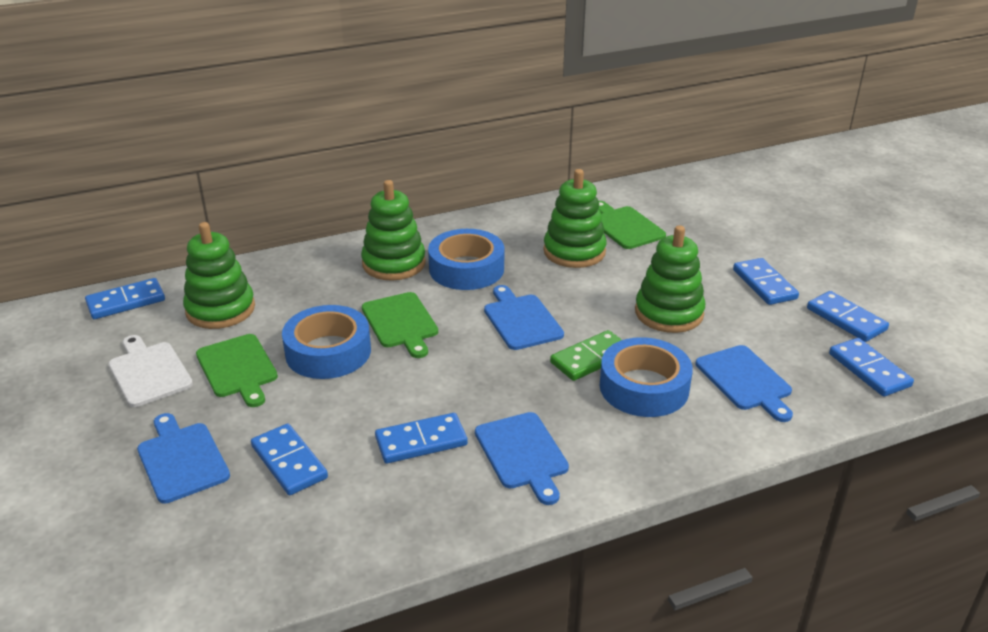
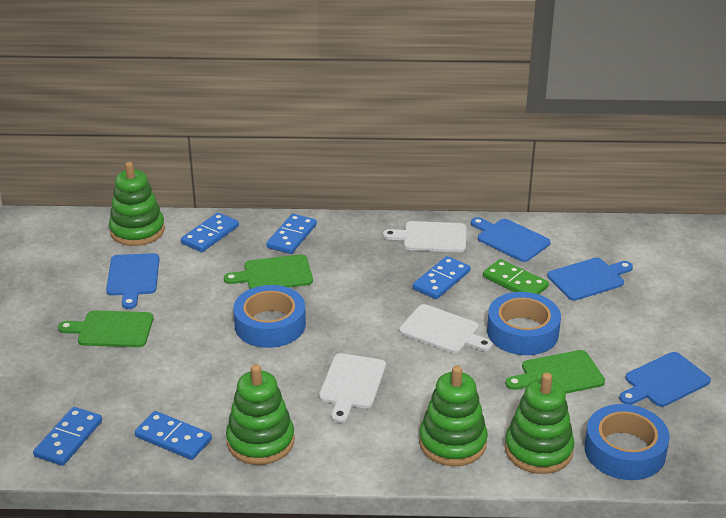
blue domino: 6 -> 5
white cutting board: 1 -> 3

